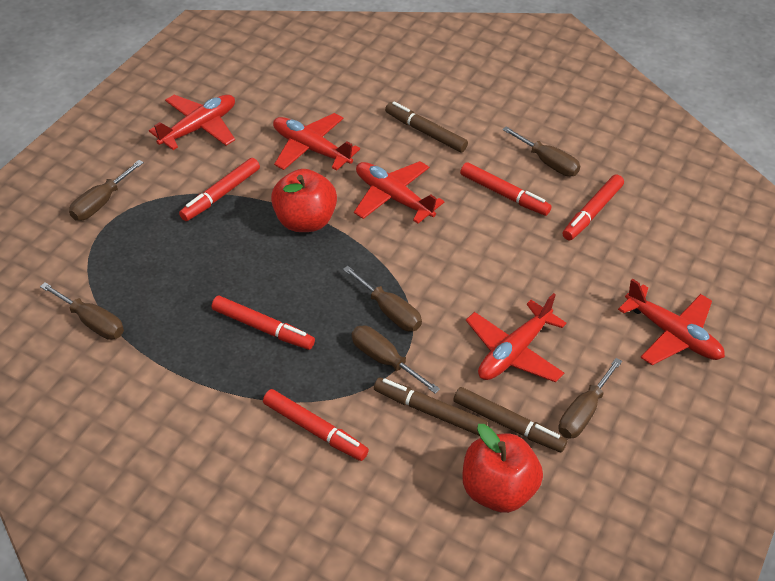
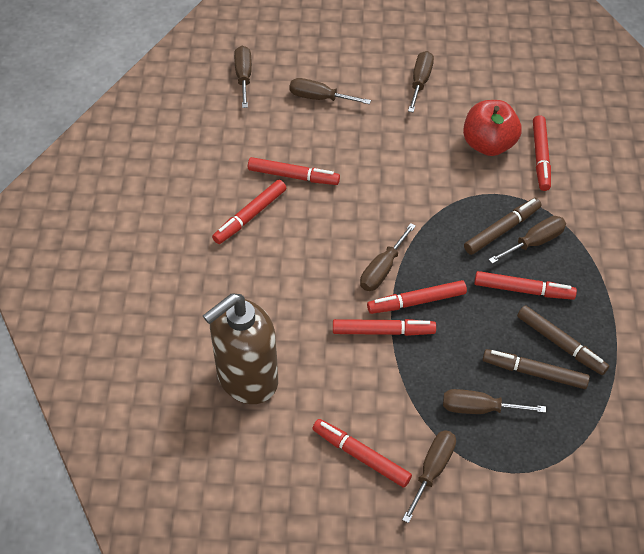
brown screwdriver: 6 -> 7
brown soap dispenser: 0 -> 1
red apple: 2 -> 1
red marker: 5 -> 7
red plane: 5 -> 0

